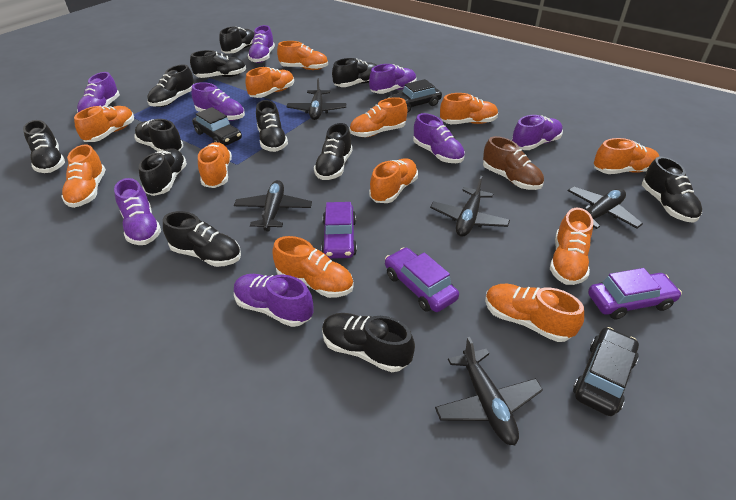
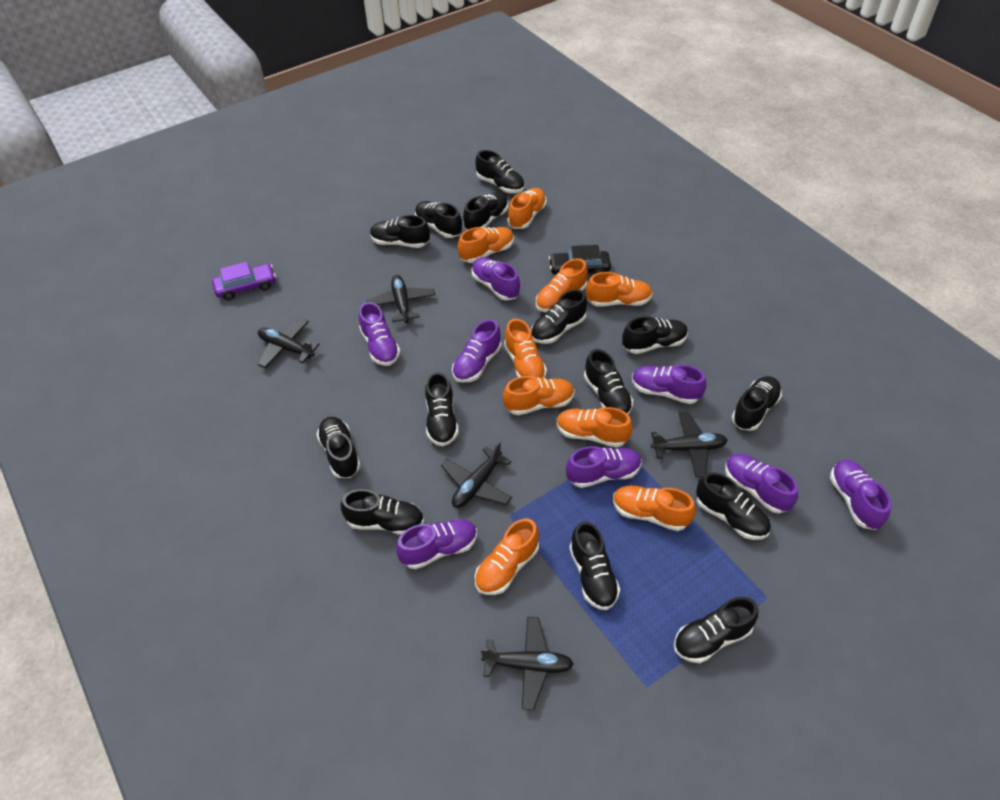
black car: 3 -> 1
black shoe: 12 -> 14
brown shoe: 1 -> 0
orange shoe: 12 -> 9
purple car: 3 -> 1

